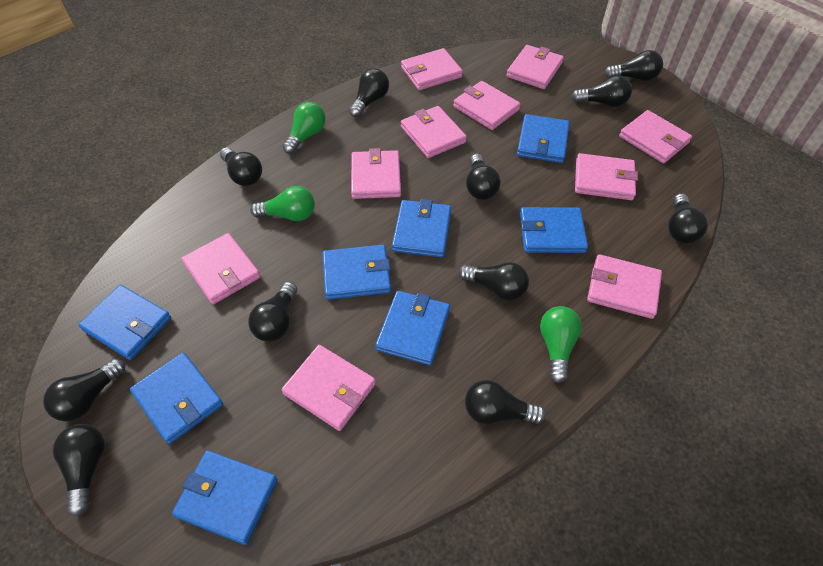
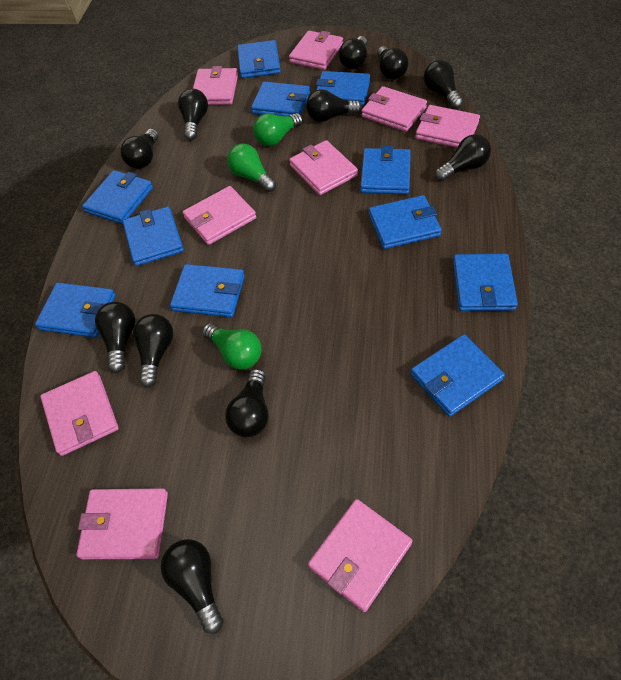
blue wallet: 8 -> 11
pink wallet: 10 -> 9

